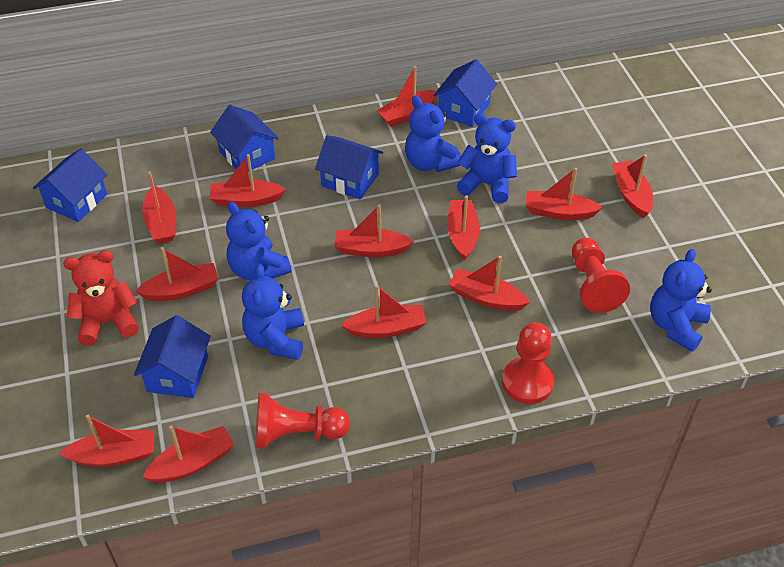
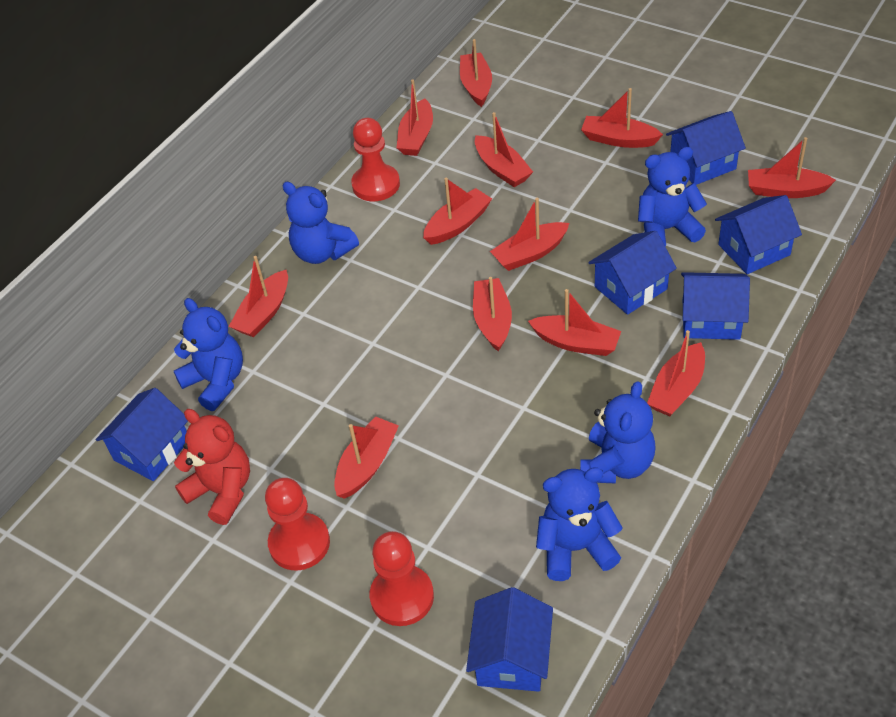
blue house: 5 -> 6

